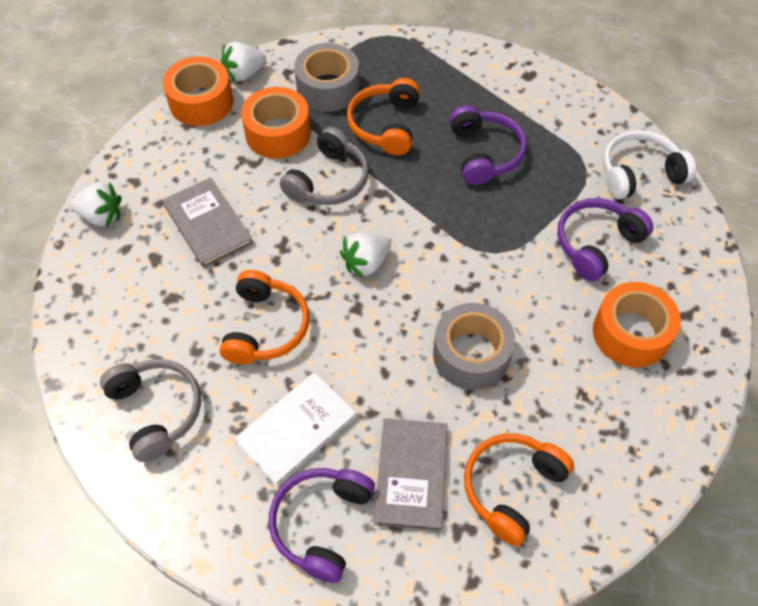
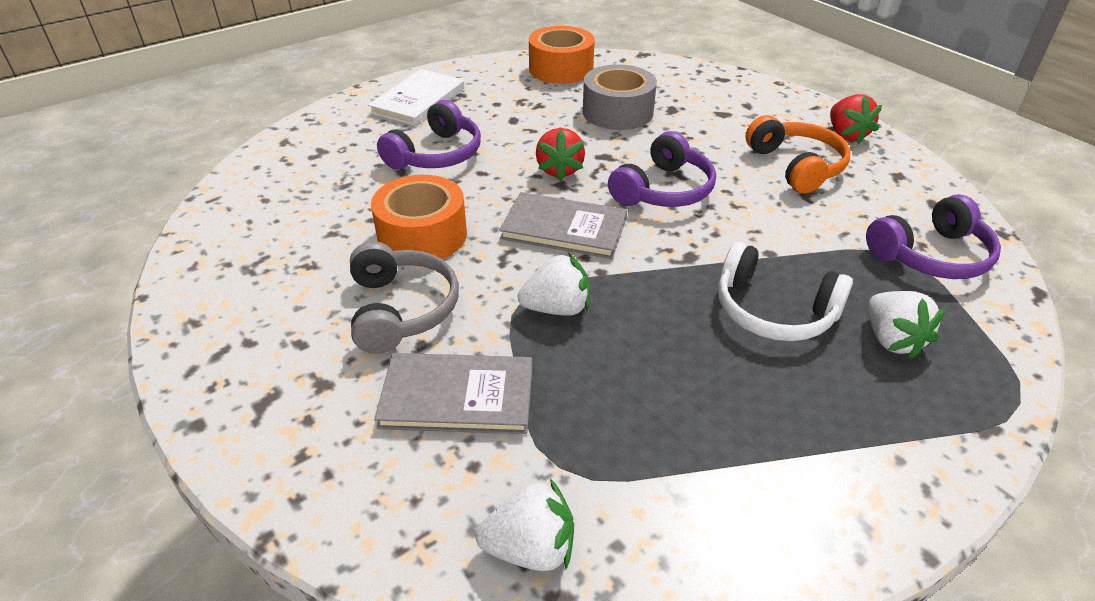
grey headphones: 2 -> 1
grey tape: 2 -> 1
orange headphones: 3 -> 1
orange tape: 3 -> 2
red strawberry: 0 -> 2

